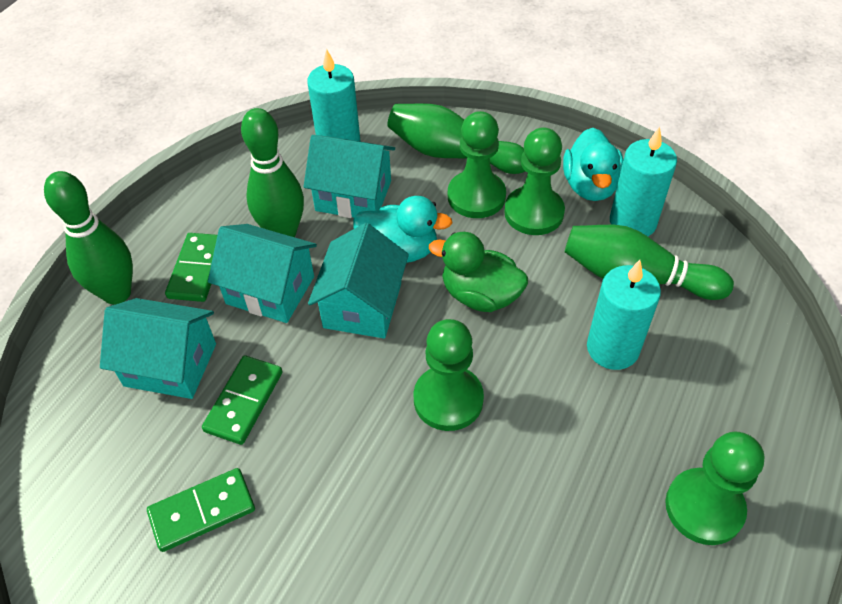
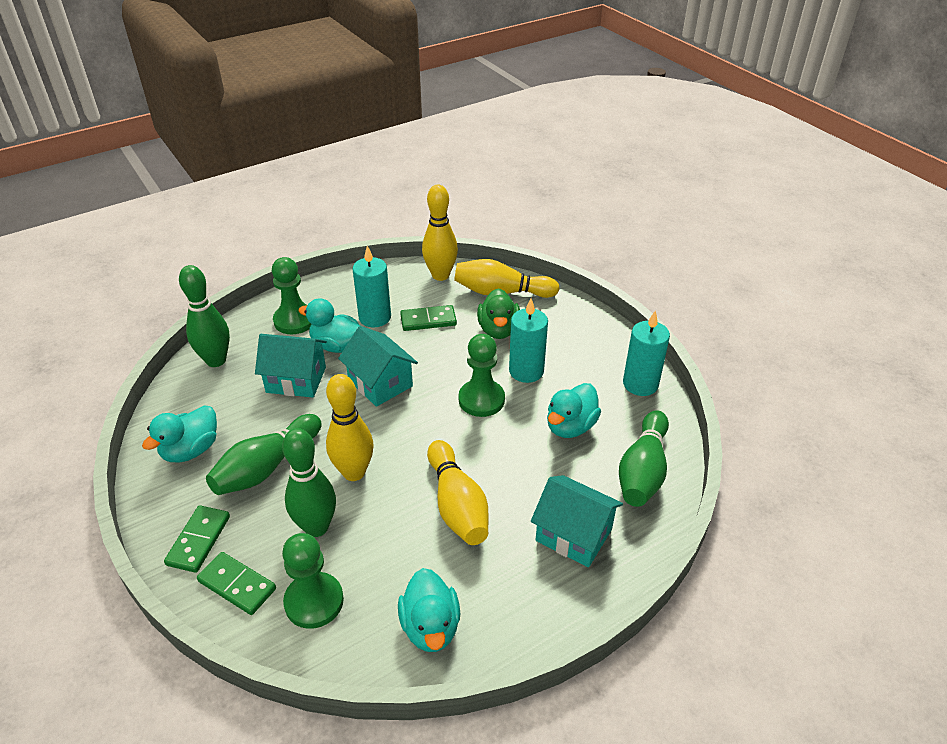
green pawn: 4 -> 3
turquoise duck: 2 -> 4
turquoise house: 4 -> 3
yellow bowling pin: 0 -> 4

